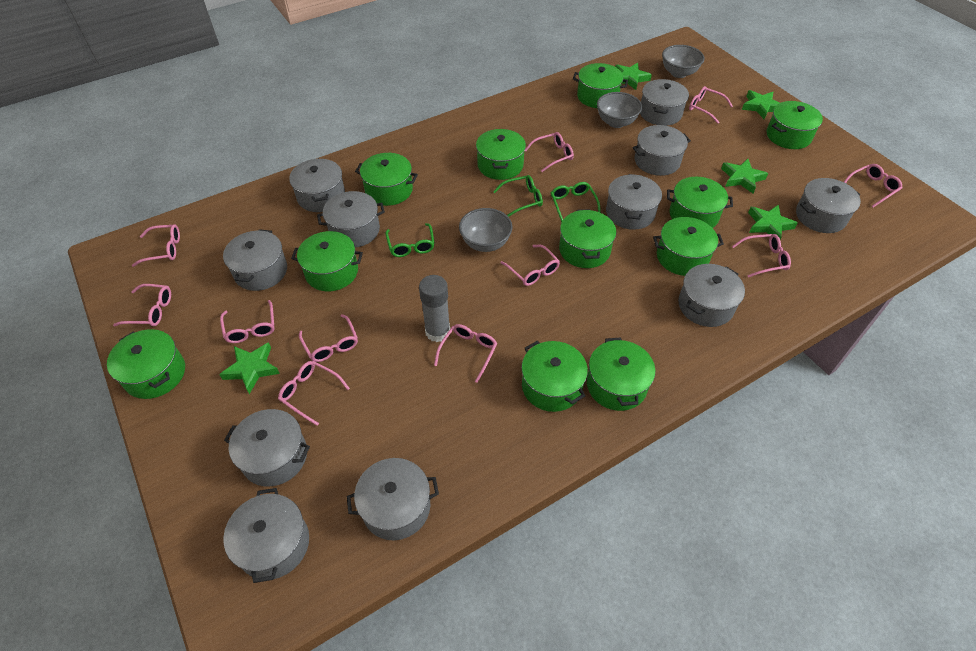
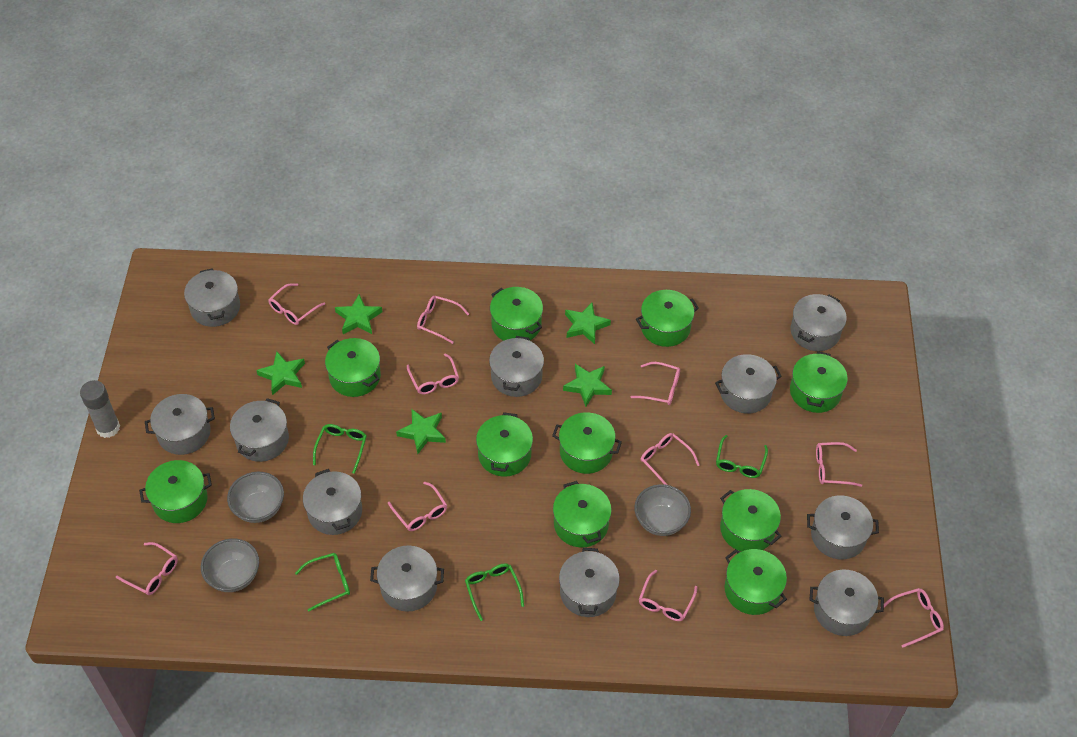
green glasses: 3 -> 4
green pot: 11 -> 10
pink glasses: 11 -> 10

